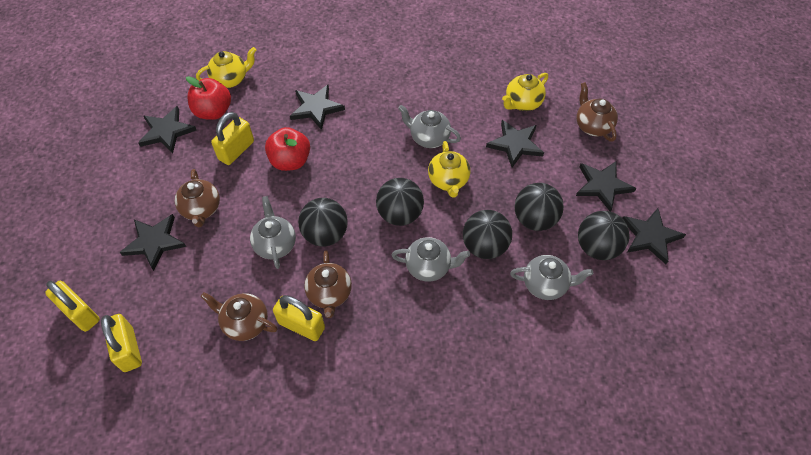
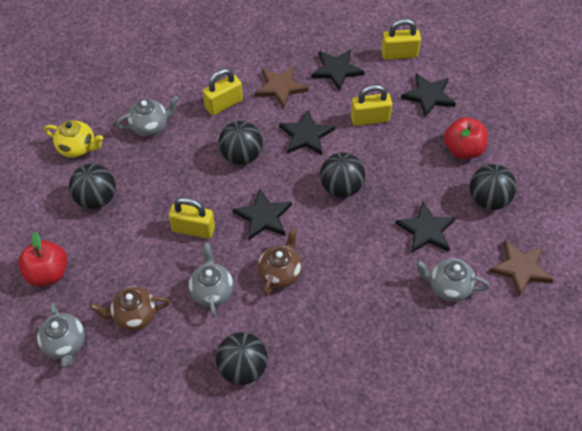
black star: 6 -> 5
brown star: 0 -> 2
brown teapot: 4 -> 2
yellow teapot: 3 -> 1

